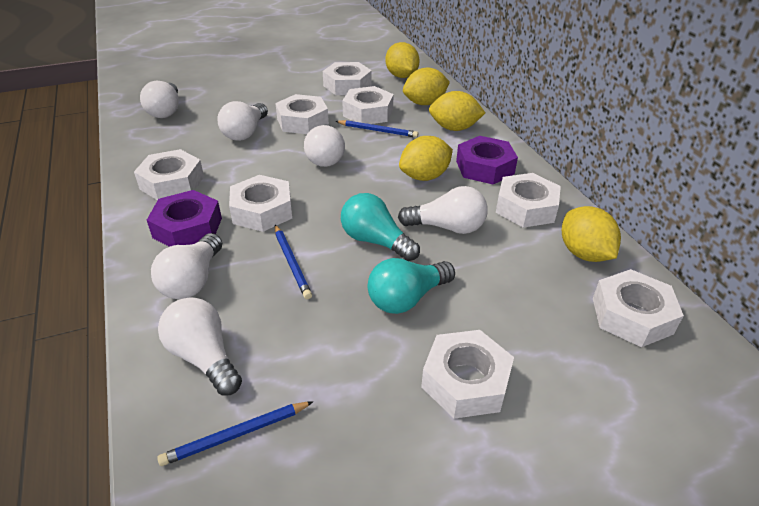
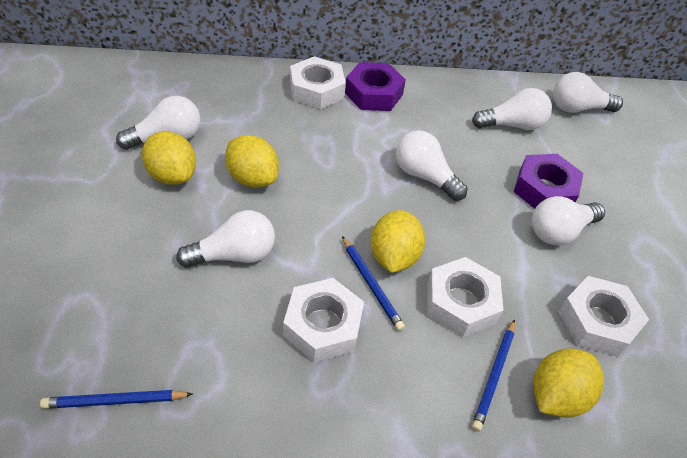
turquoise light bulb: 2 -> 0
white nut: 8 -> 4
yellow lemon: 5 -> 4

